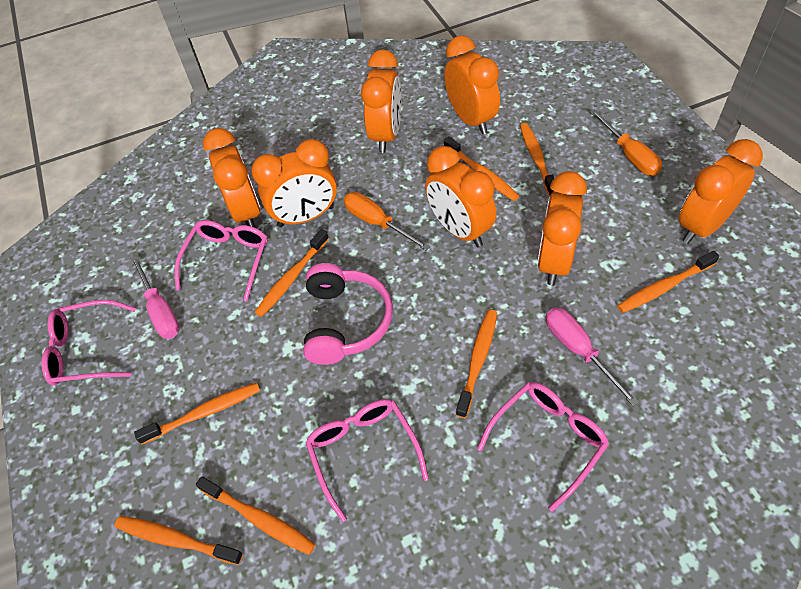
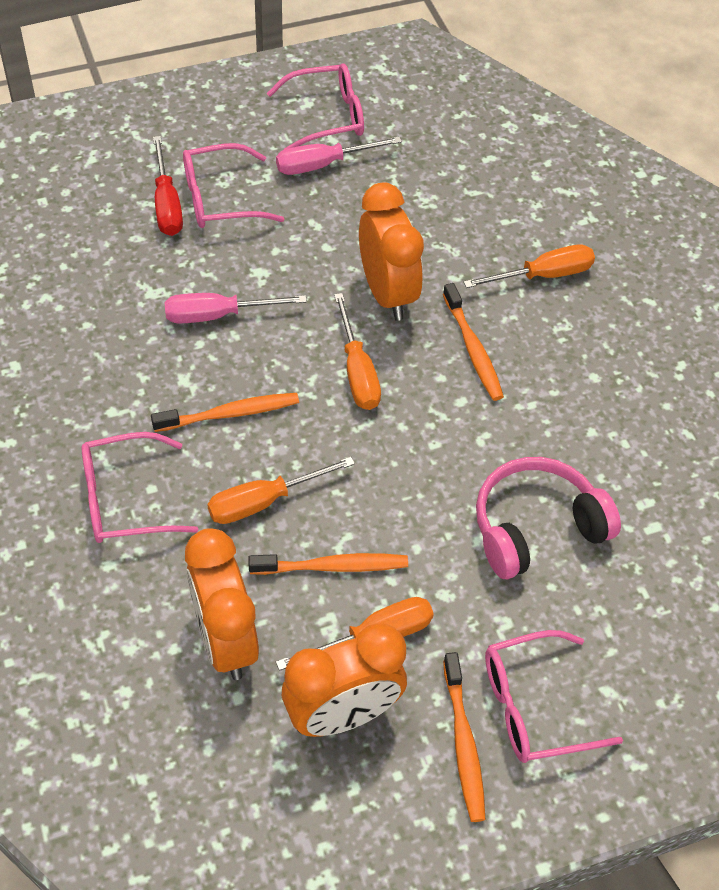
orange clock: 7 -> 3
orange screwdriver: 2 -> 4
orange toothbrush: 8 -> 4
red screwdriver: 0 -> 1

